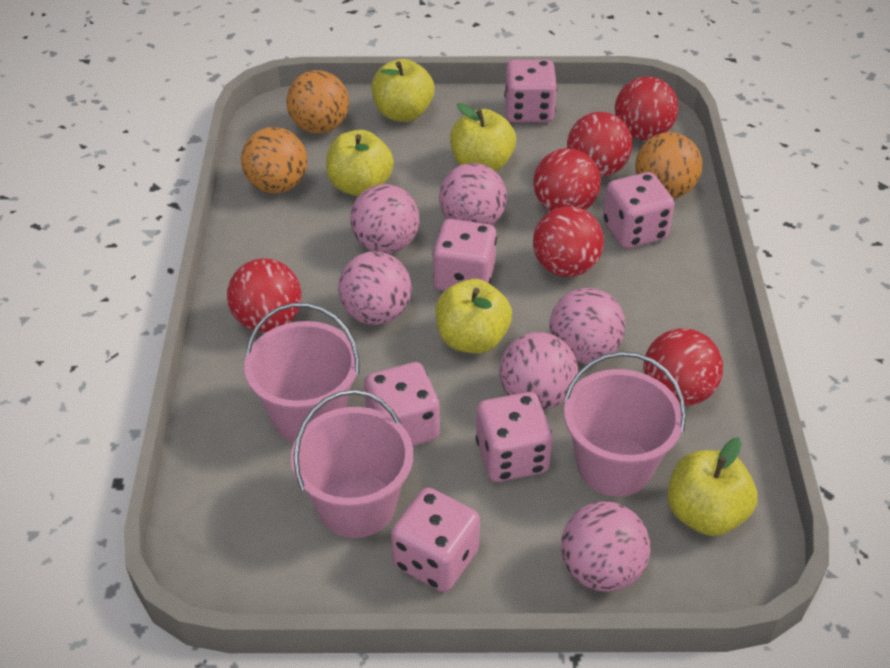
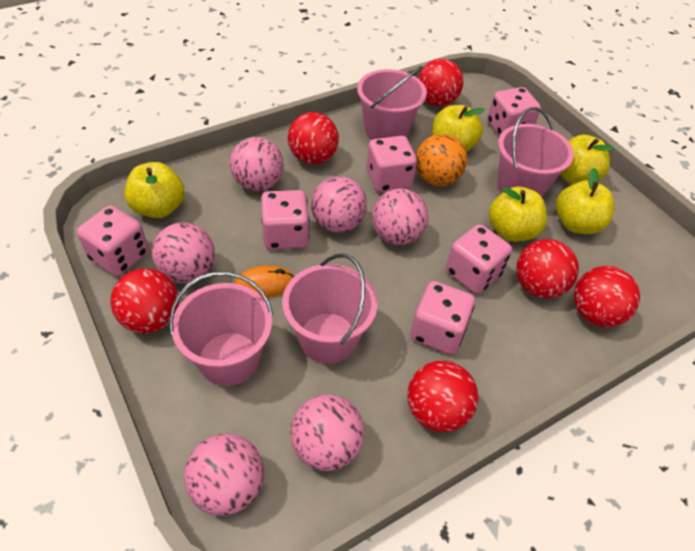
orange ball: 3 -> 1
orange mouse: 0 -> 1
pink bucket: 3 -> 4

